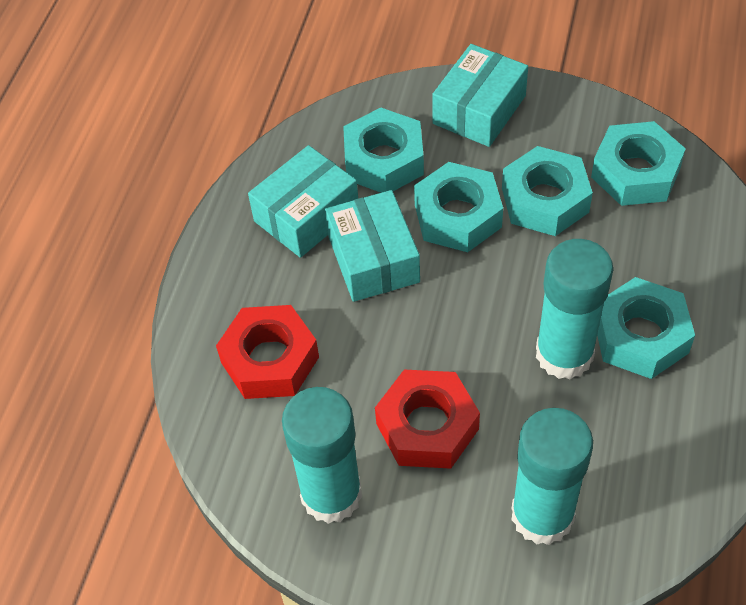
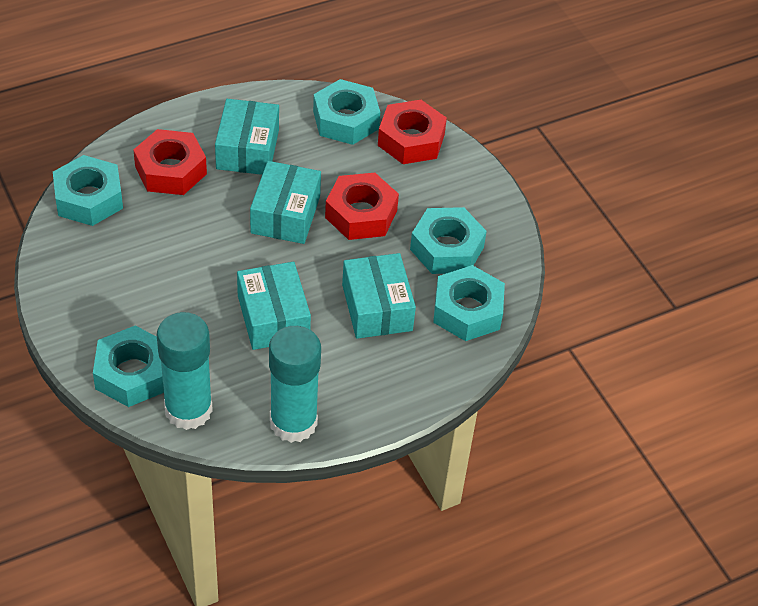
red nut: 2 -> 3
turquoise box: 3 -> 4
turquoise glue stick: 3 -> 2

